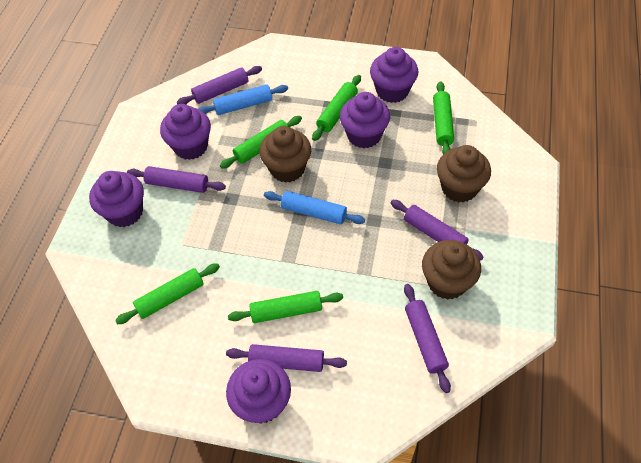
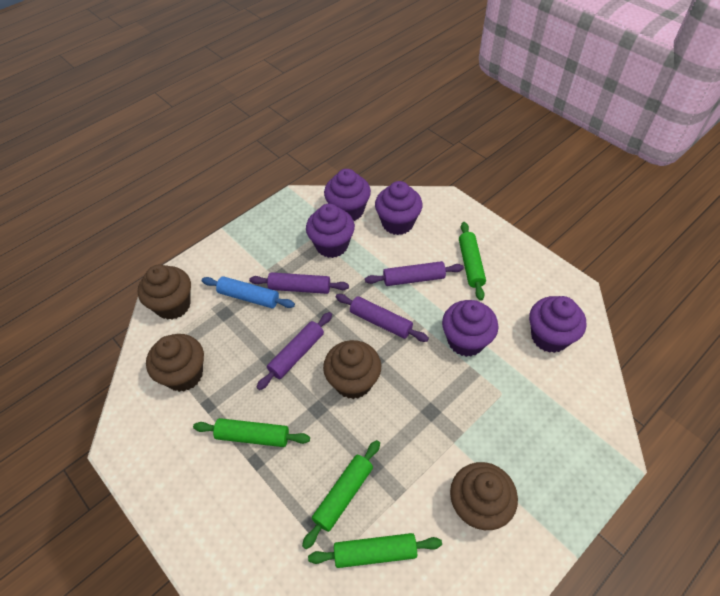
blue rolling pin: 2 -> 1
brown cupcake: 3 -> 4
green rolling pin: 5 -> 4
purple rolling pin: 5 -> 4

